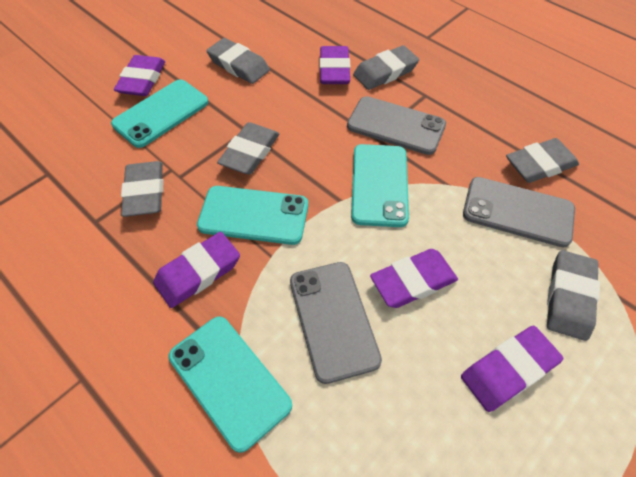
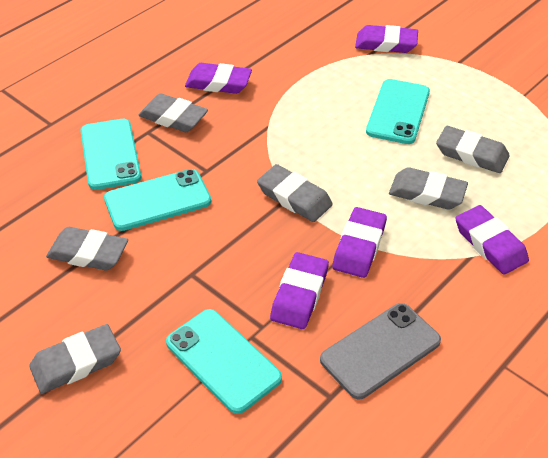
grey phone: 3 -> 1

